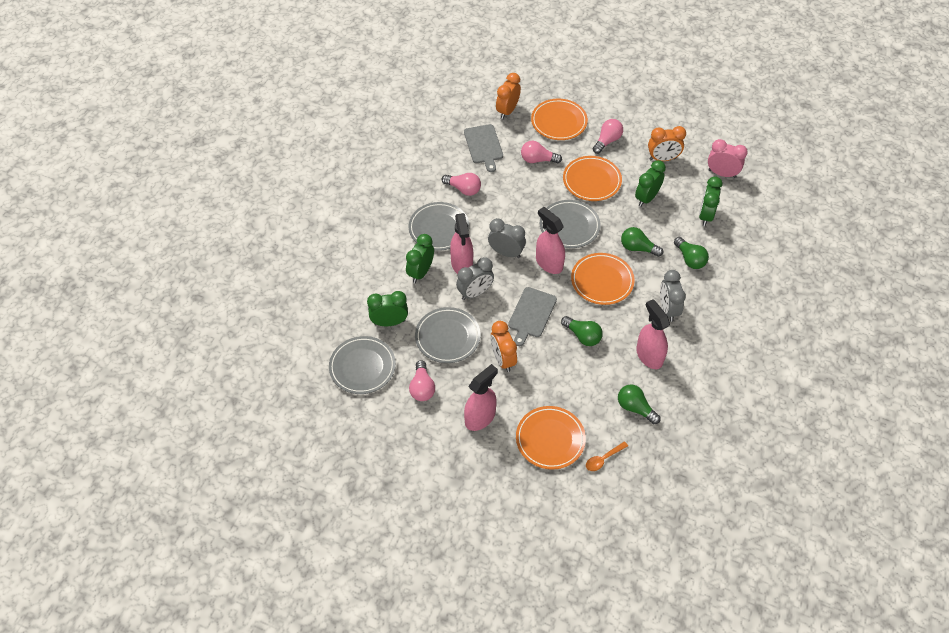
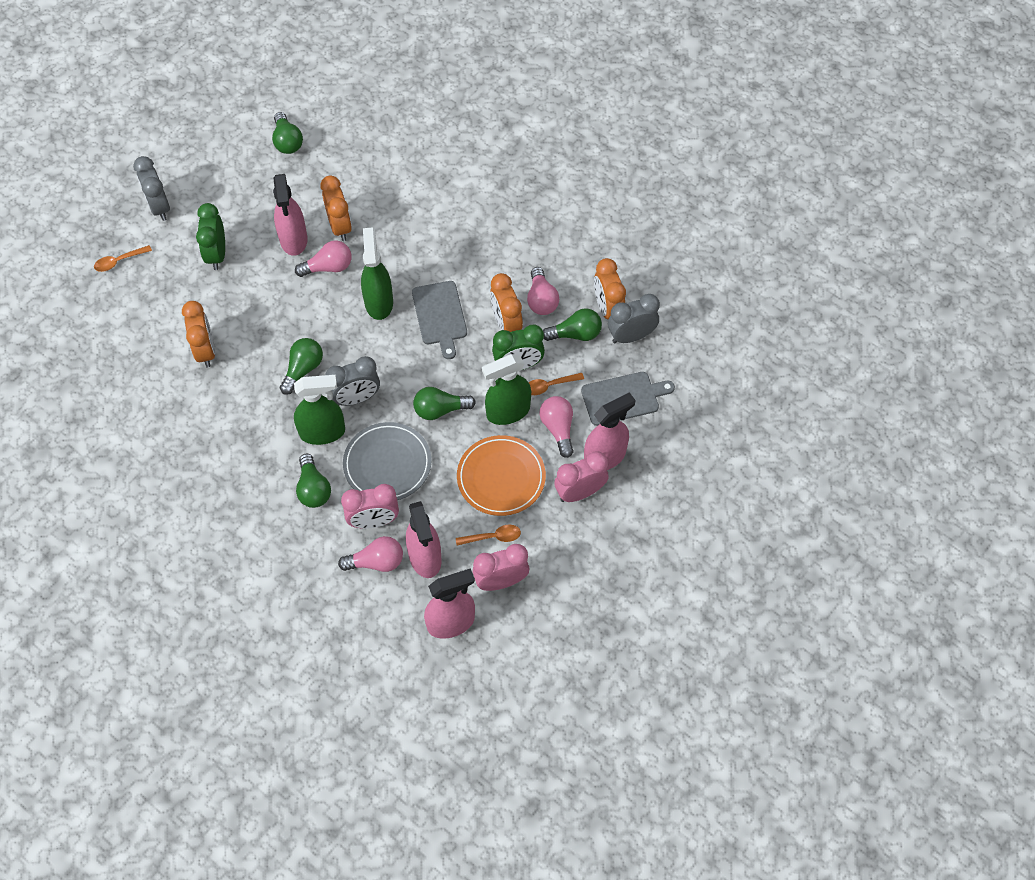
green clock: 4 -> 2
green light bulb: 4 -> 5
green spray bottle: 0 -> 3
grey plate: 4 -> 1
orange clock: 3 -> 4
orange plate: 4 -> 1
orange spoon: 1 -> 3
pink clock: 1 -> 3

